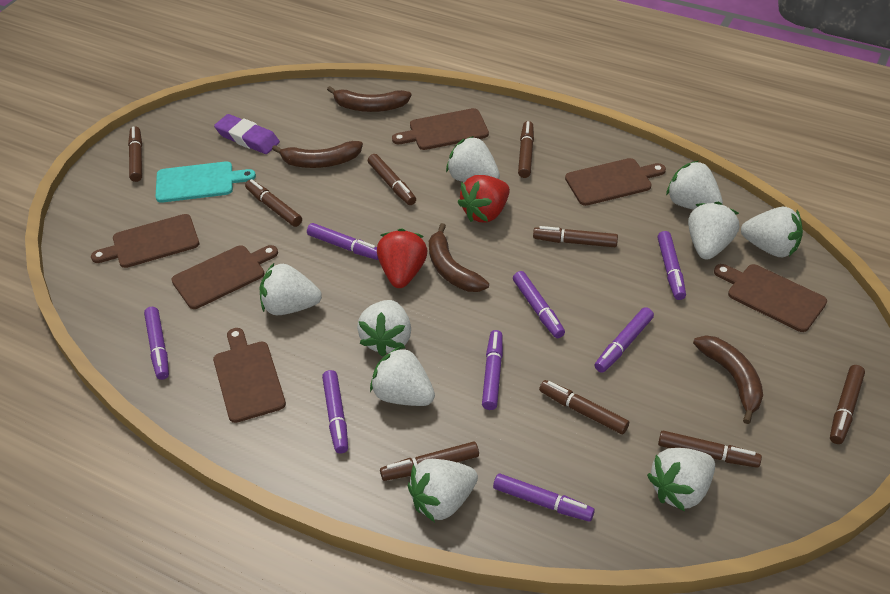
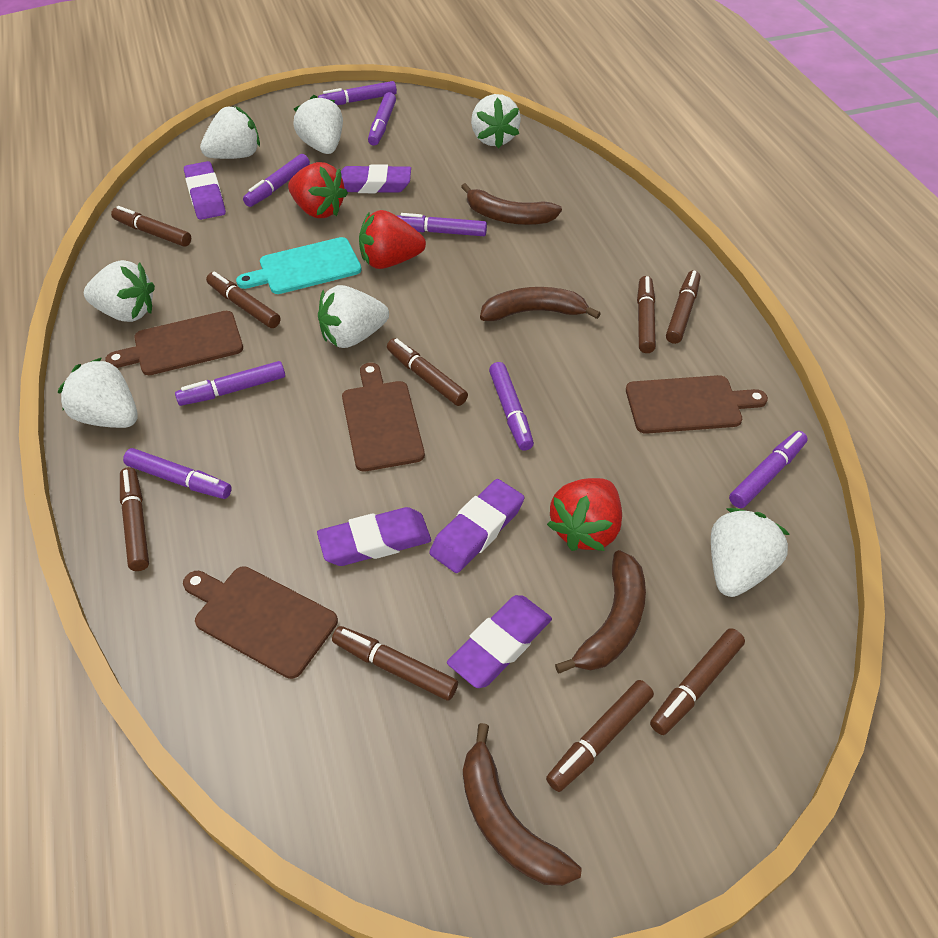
brown cutting board: 6 -> 4
purple eraser: 1 -> 5
red strawberry: 2 -> 3
white strawberry: 9 -> 7

